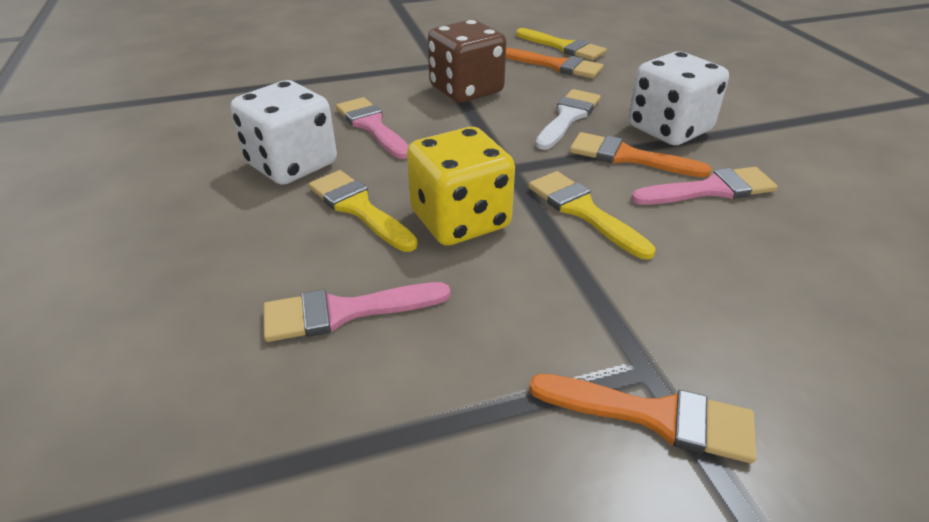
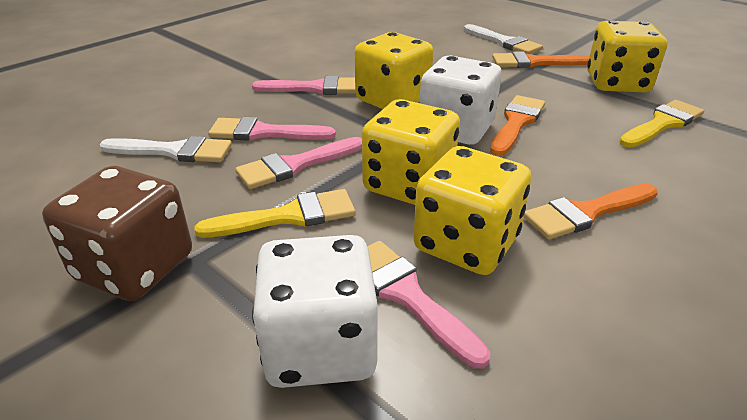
pink brush: 3 -> 4
white brush: 1 -> 2
yellow brush: 3 -> 2
yellow dice: 1 -> 4

